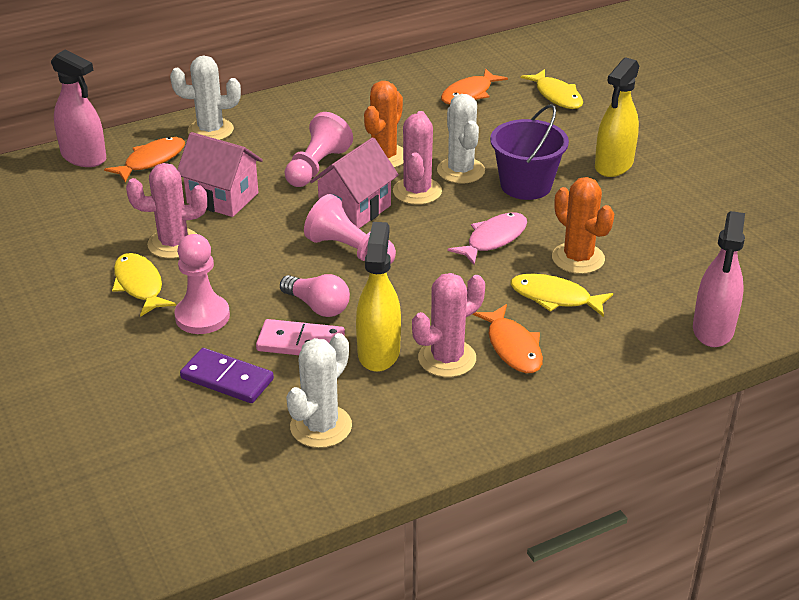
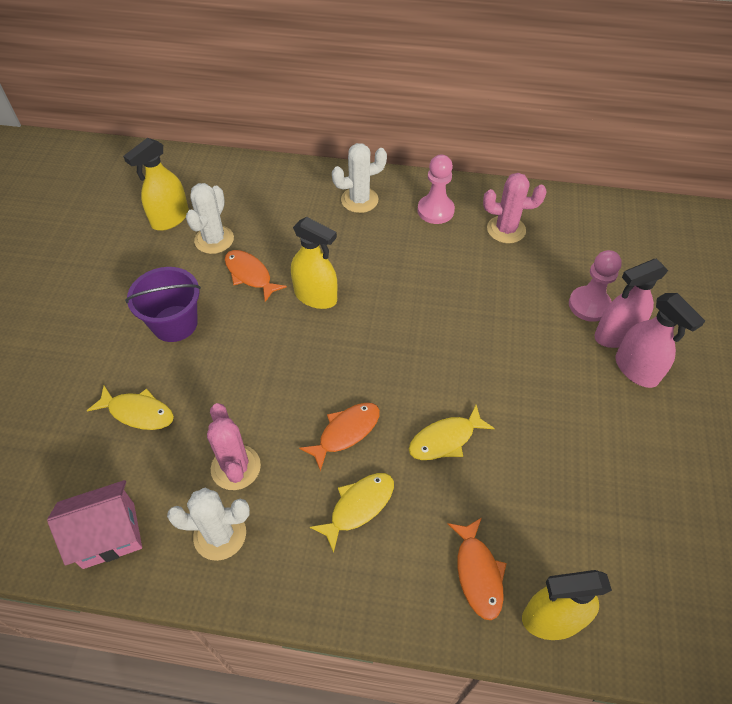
orange cactus: 2 -> 0
pink cactus: 3 -> 2
pink domino: 1 -> 0
pink fish: 1 -> 0
pink house: 2 -> 1
pink light bulb: 1 -> 0
pink pawn: 3 -> 2
purple domino: 1 -> 0
yellow spray bottle: 2 -> 3

